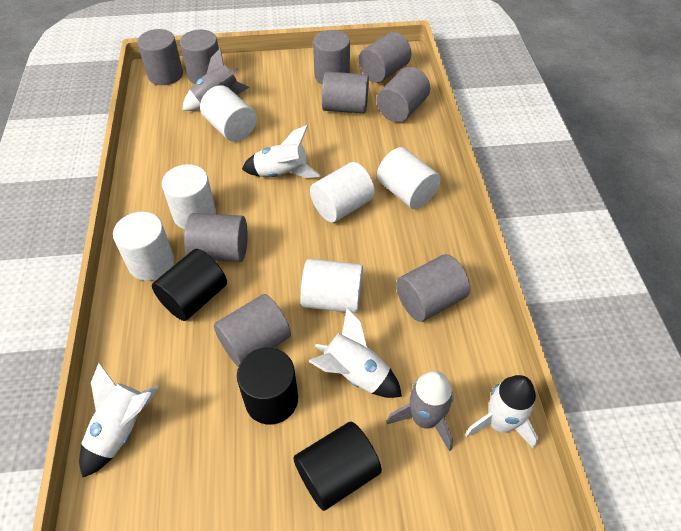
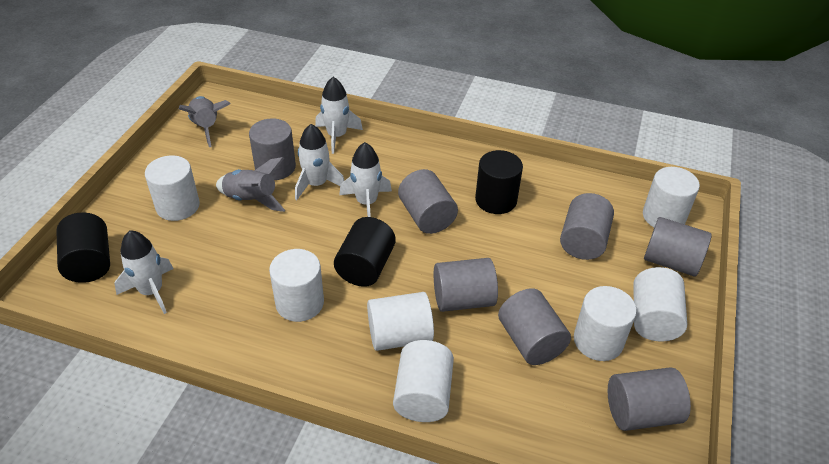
grey cylinder: 9 -> 7
white cylinder: 6 -> 7

